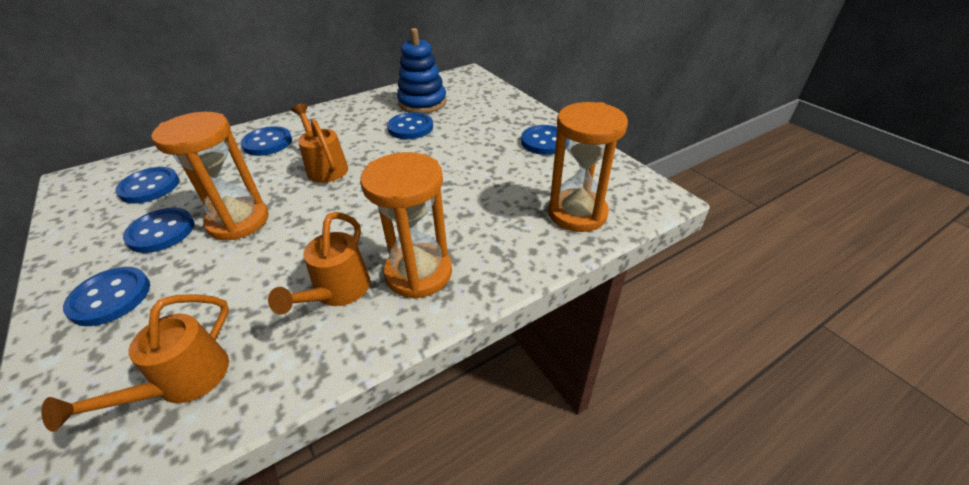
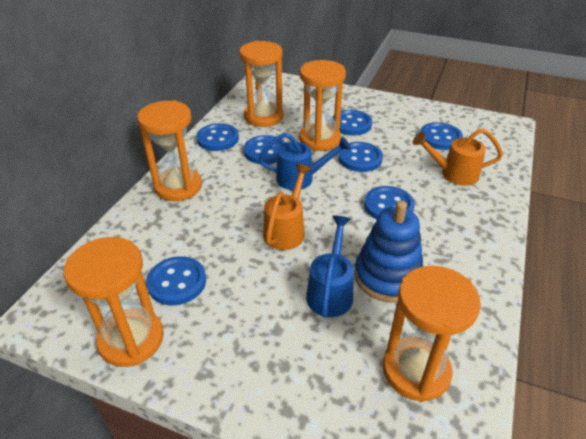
blue button: 6 -> 7
blue watering can: 0 -> 2
orange hourglass: 3 -> 5
orange watering can: 3 -> 2

